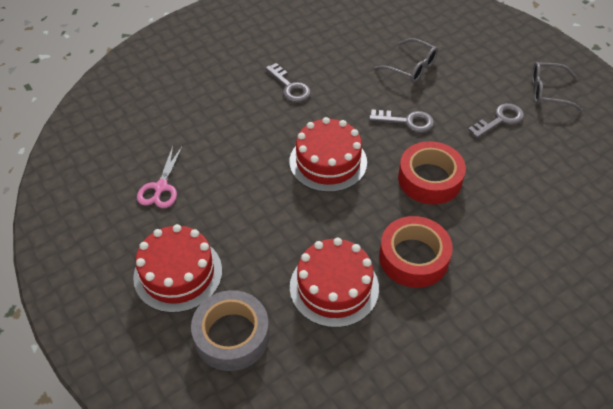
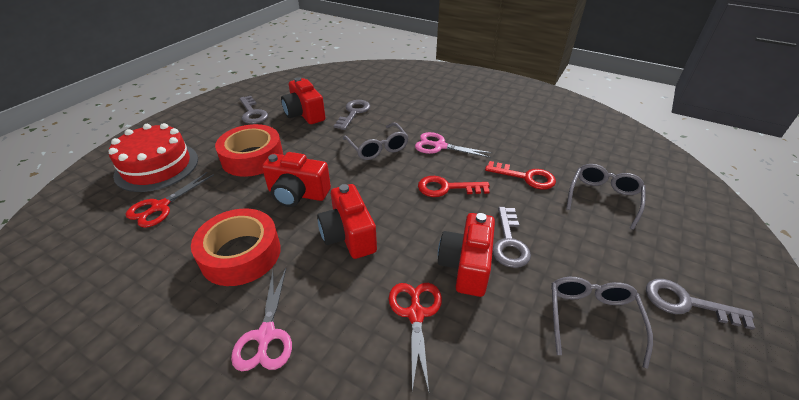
grey glasses: 2 -> 3
grey key: 3 -> 4
grey tape: 1 -> 0
pink scissors: 1 -> 2
red cake: 3 -> 1
red camera: 0 -> 4
red key: 0 -> 2
red scissors: 0 -> 2

